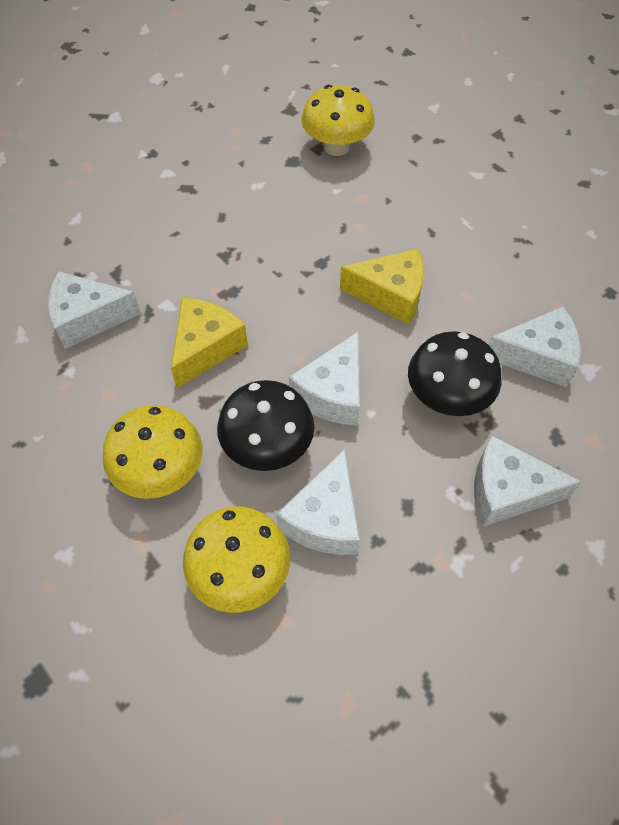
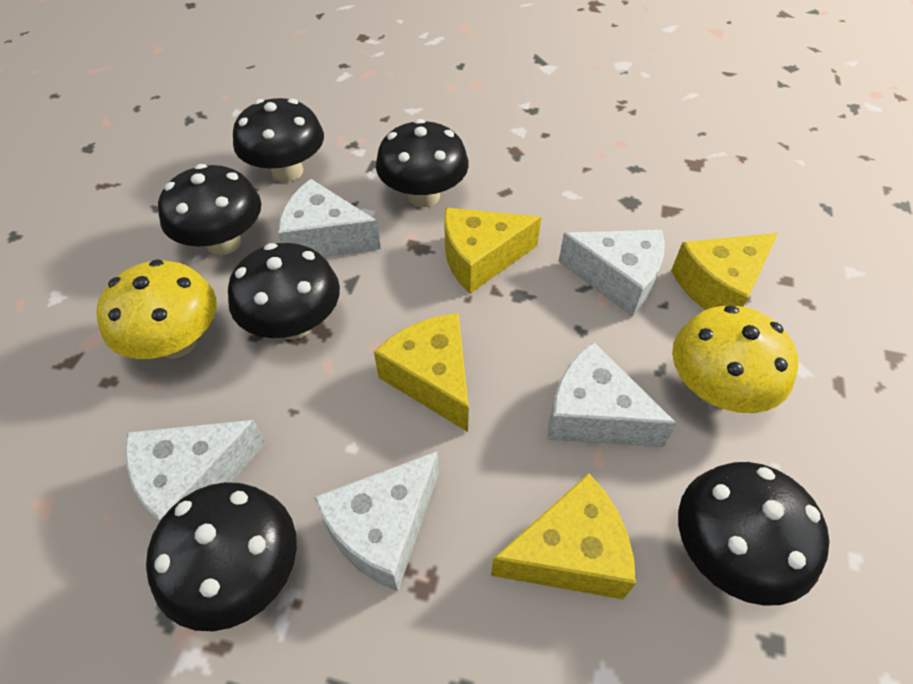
black mushroom: 2 -> 6
yellow cheese: 2 -> 4
yellow mushroom: 3 -> 2

